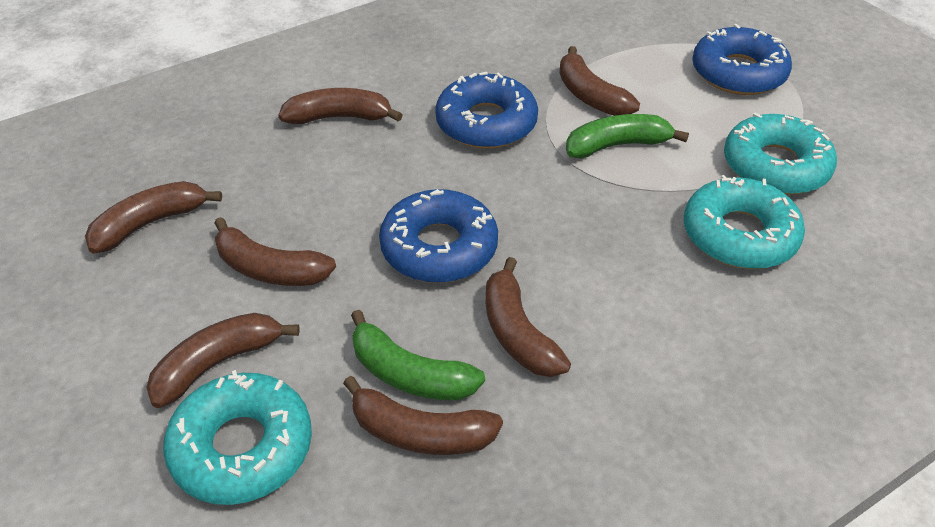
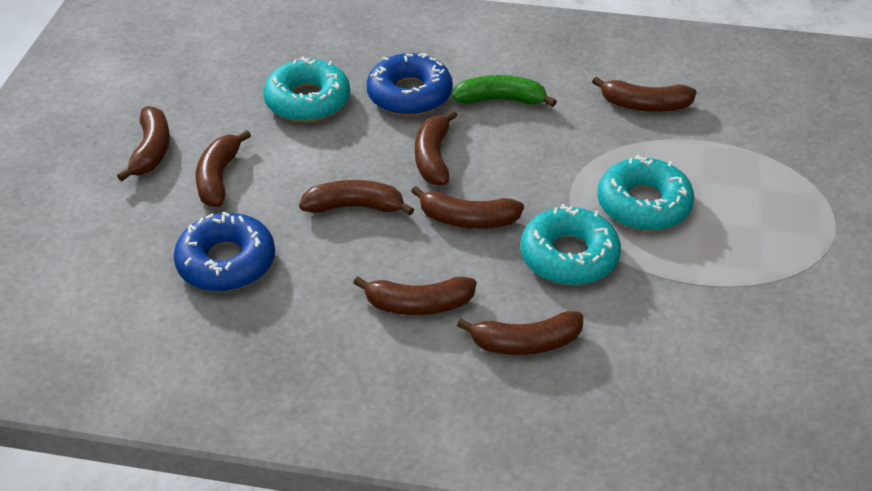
blue donut: 3 -> 2
brown banana: 7 -> 8
green banana: 2 -> 1

